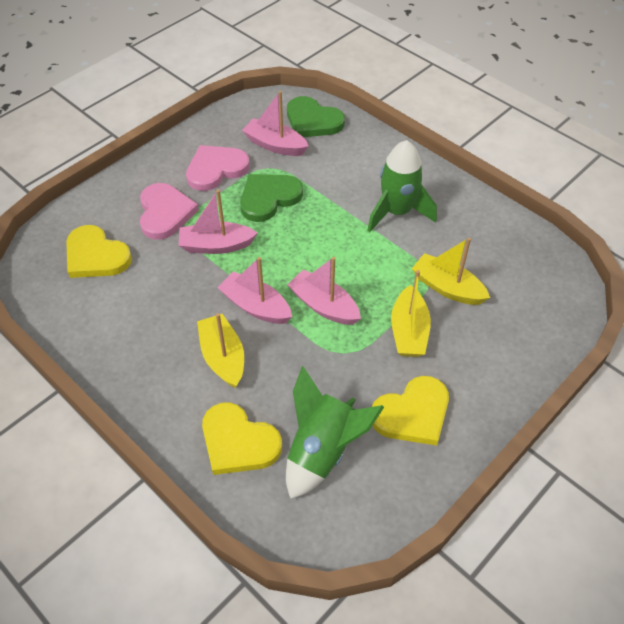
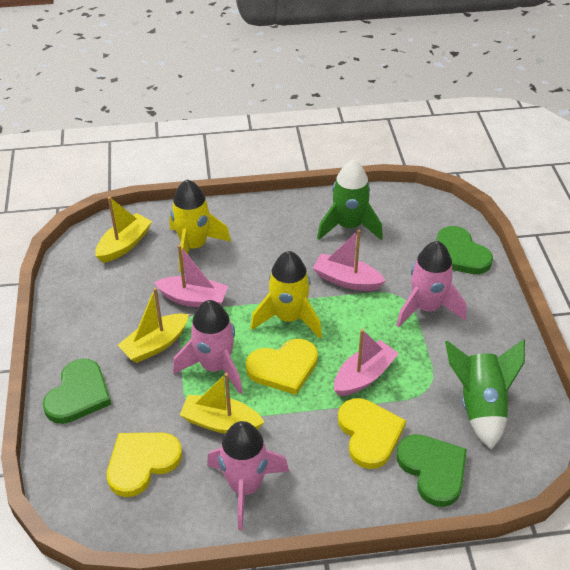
green heart: 2 -> 3
pink boat: 4 -> 3
pink heart: 2 -> 0
pink rocket: 0 -> 3
yellow rocket: 0 -> 2

